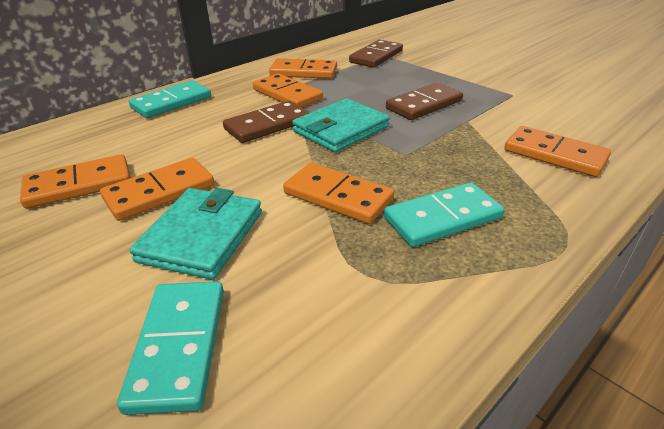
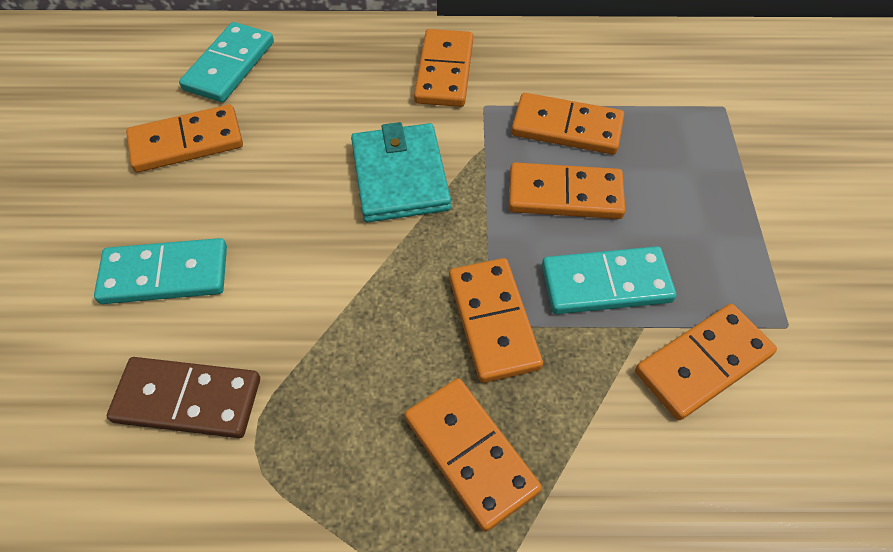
brown domino: 3 -> 1
orange domino: 6 -> 7
turquoise wallet: 2 -> 1

